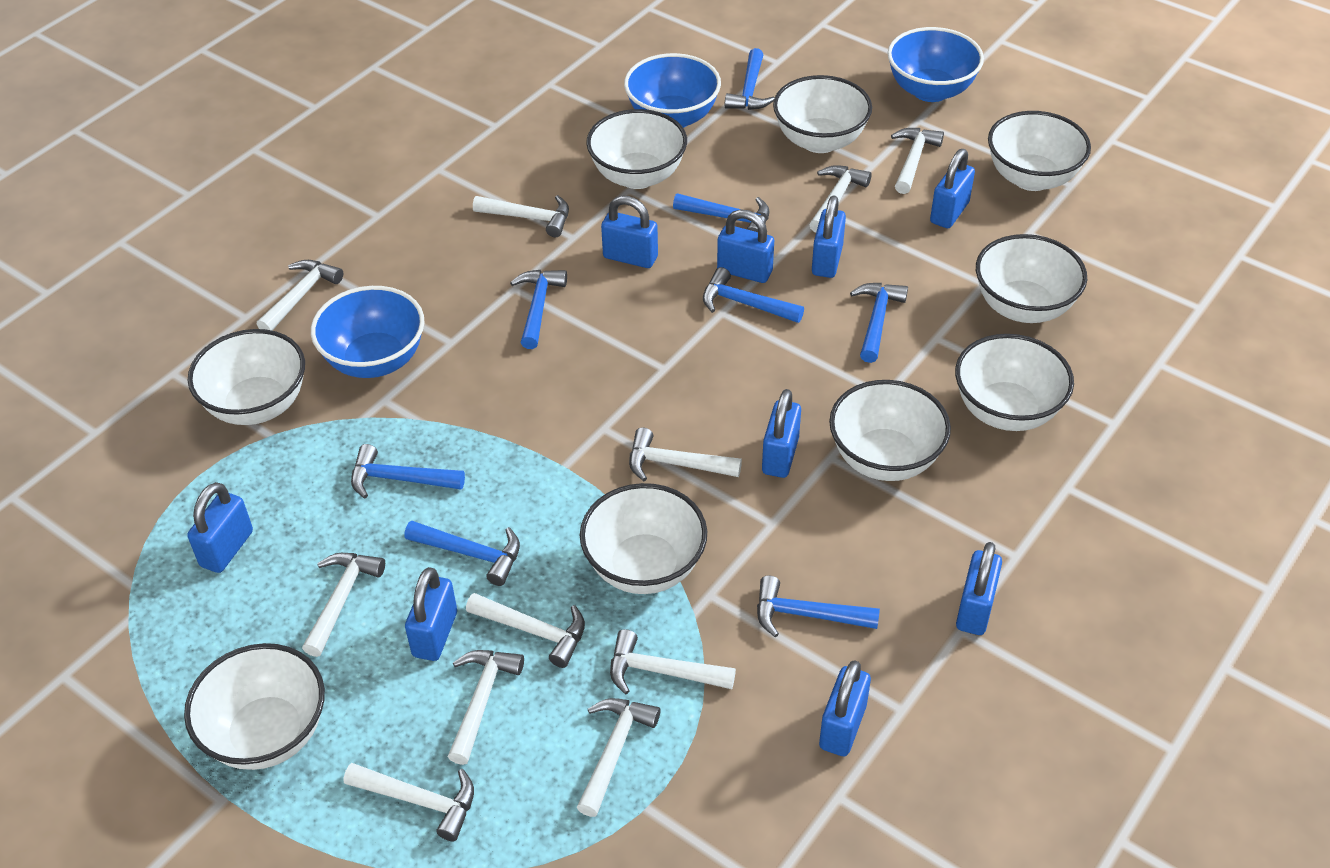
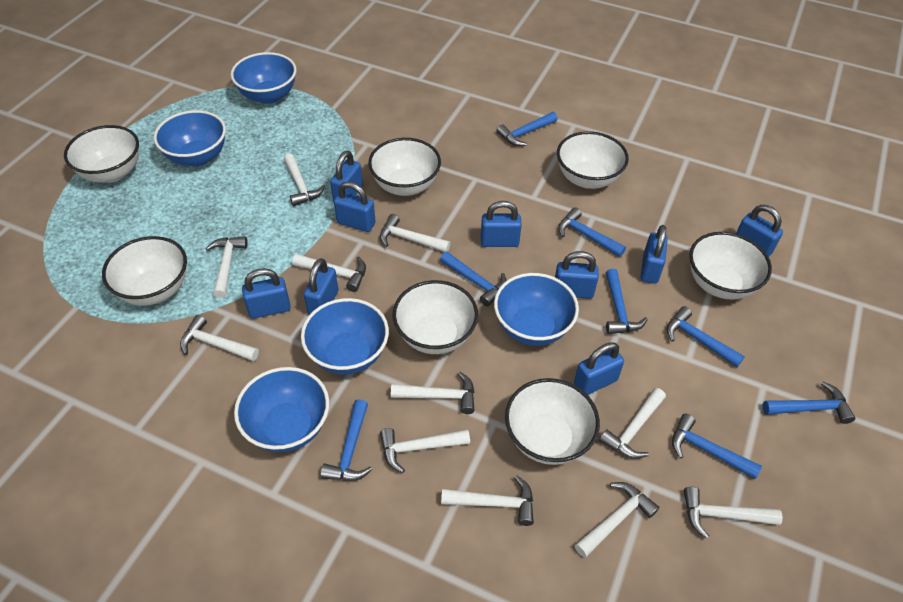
blue bowl: 3 -> 5
white bowl: 9 -> 7

